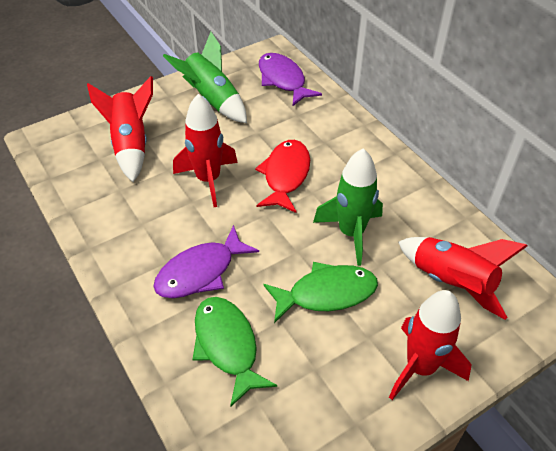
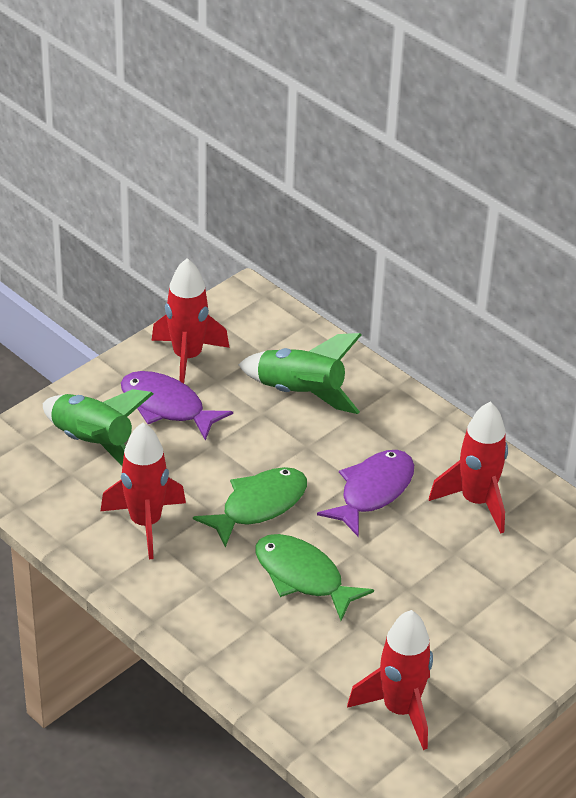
red fish: 1 -> 0

